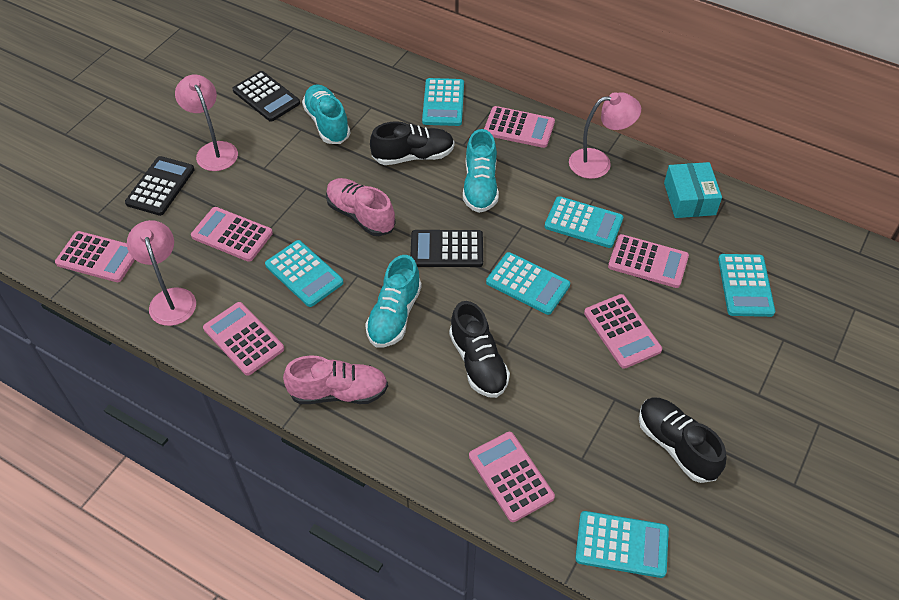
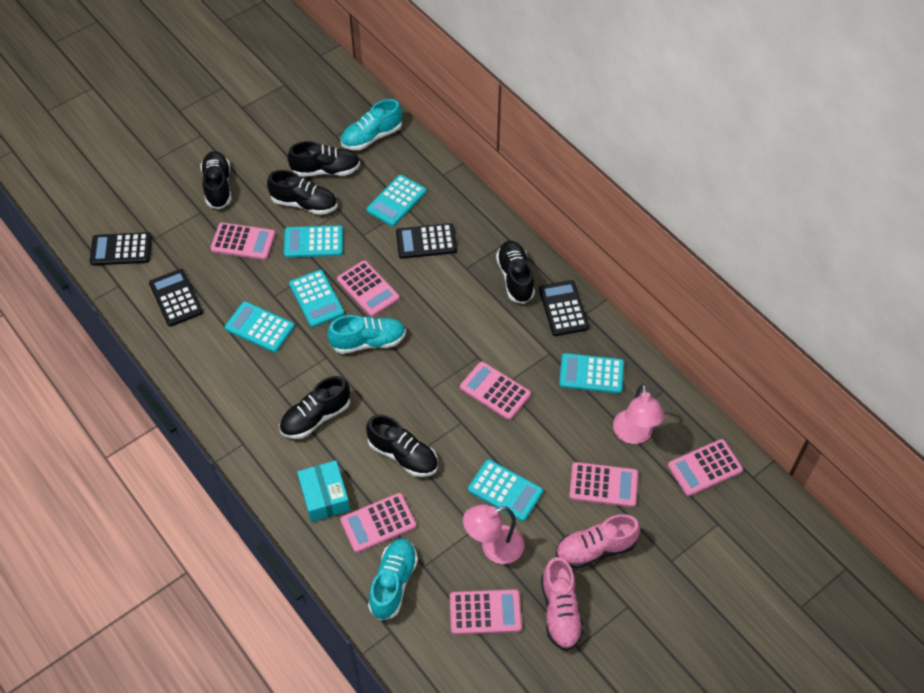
black calculator: 3 -> 4
black shoe: 3 -> 6
pink lamp: 3 -> 2

